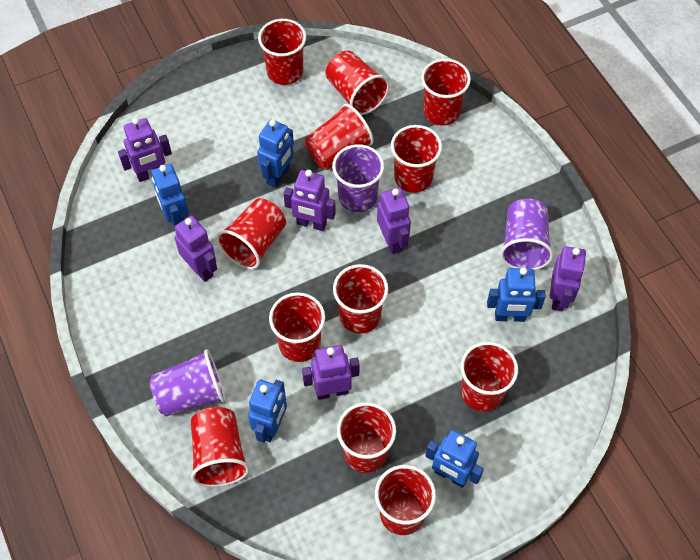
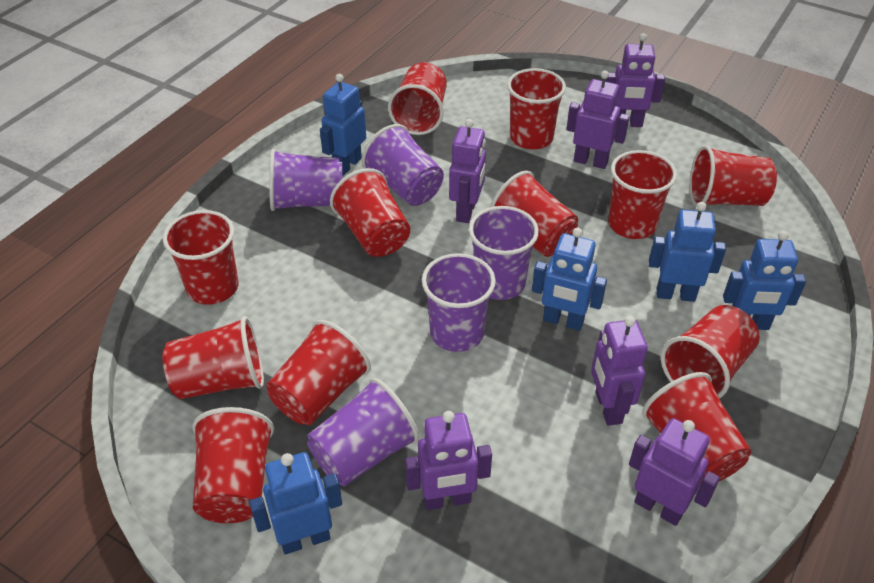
purple cup: 3 -> 5

